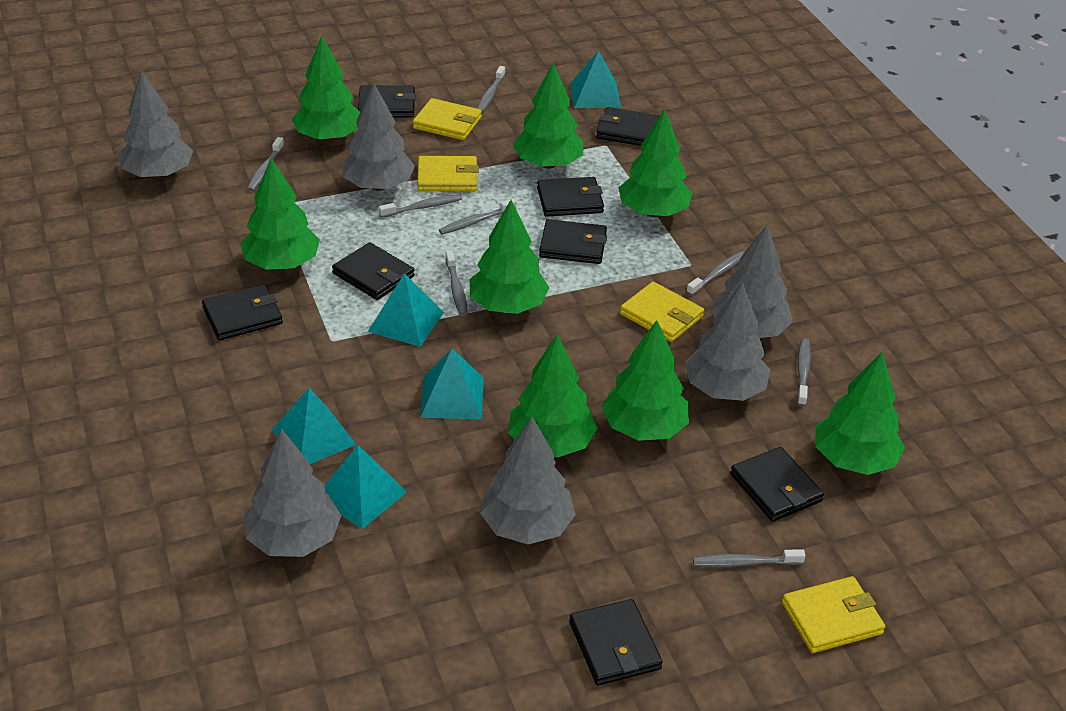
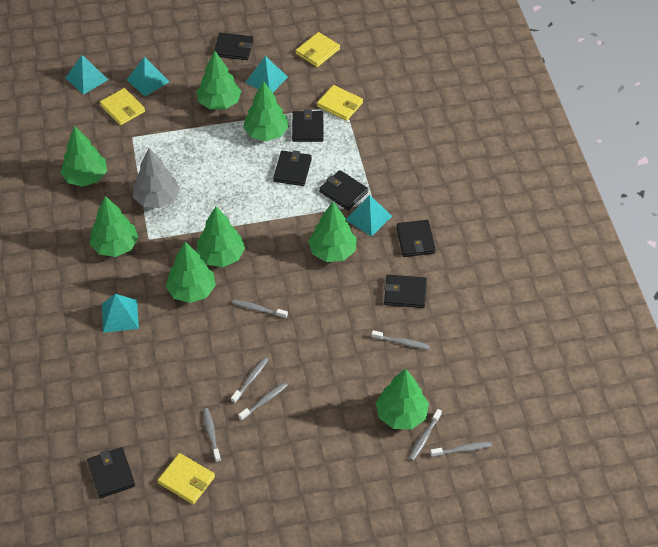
black wallet: 8 -> 7
grey toothbrush: 8 -> 7
grey tree: 6 -> 1

